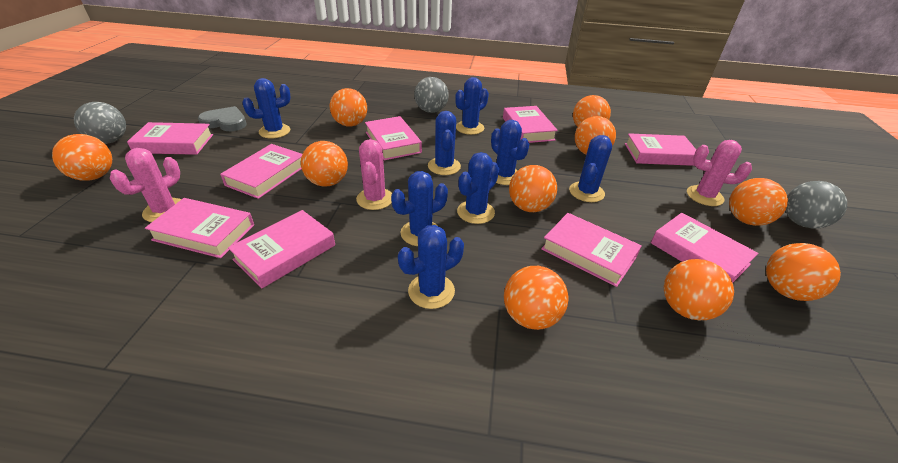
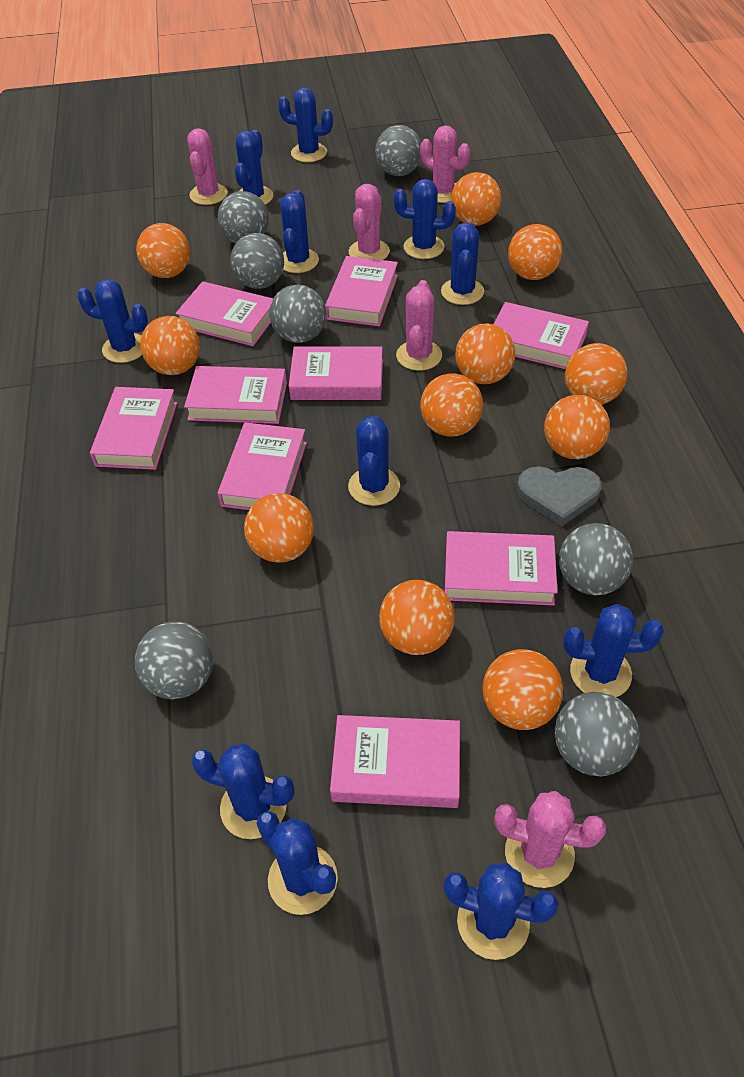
blue cactus: 8 -> 11
grey ball: 3 -> 7
orange ball: 10 -> 11
pink cactus: 3 -> 5

